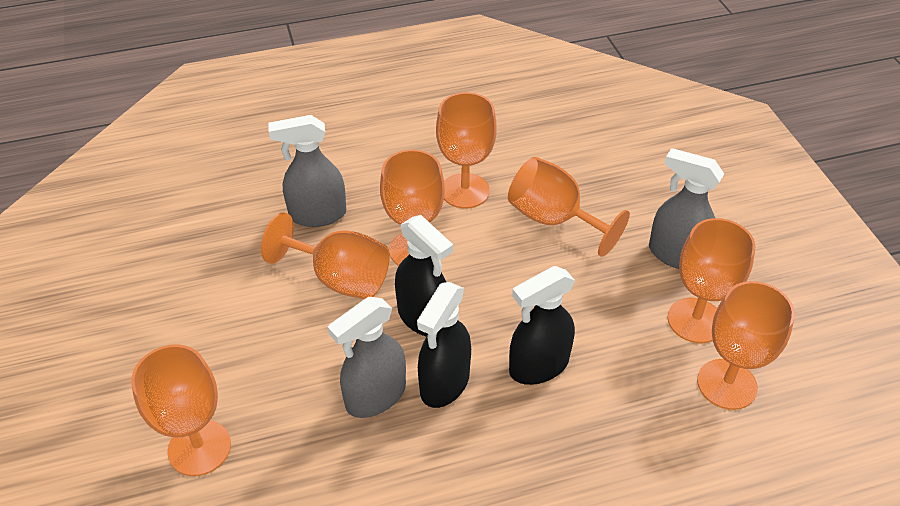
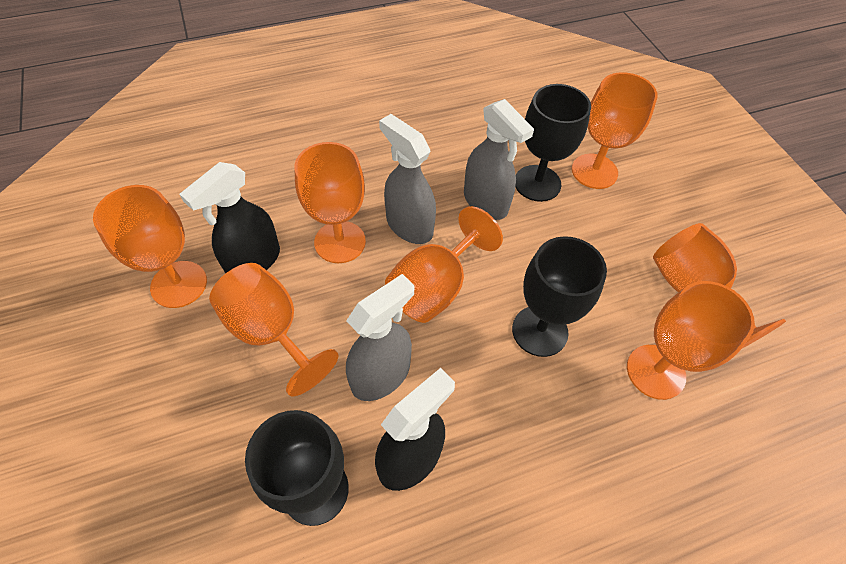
black goblet: 0 -> 3
black spray bottle: 3 -> 2

